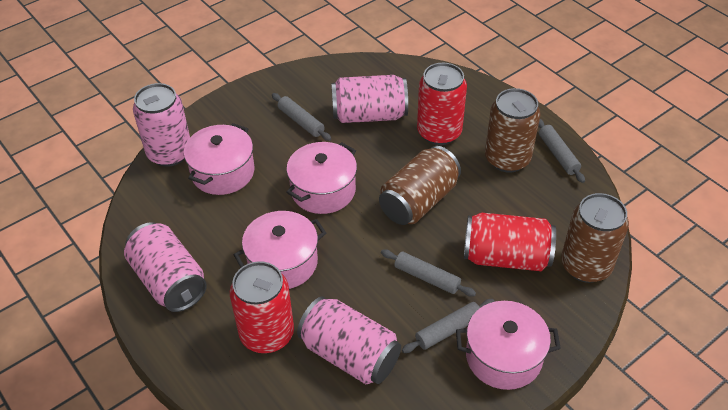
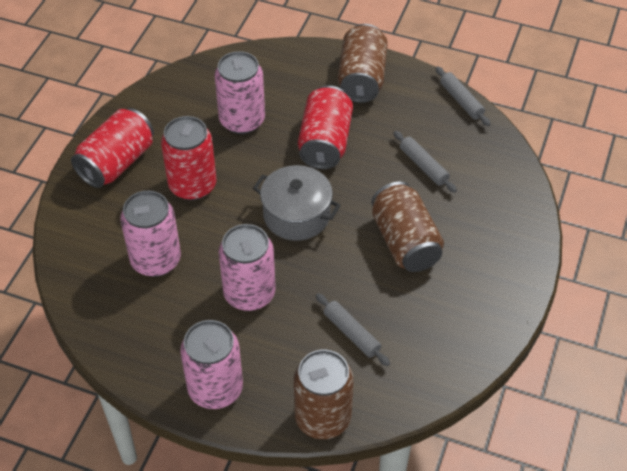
grey pot: 0 -> 1
grey rolling pin: 4 -> 3
pink pot: 4 -> 0

